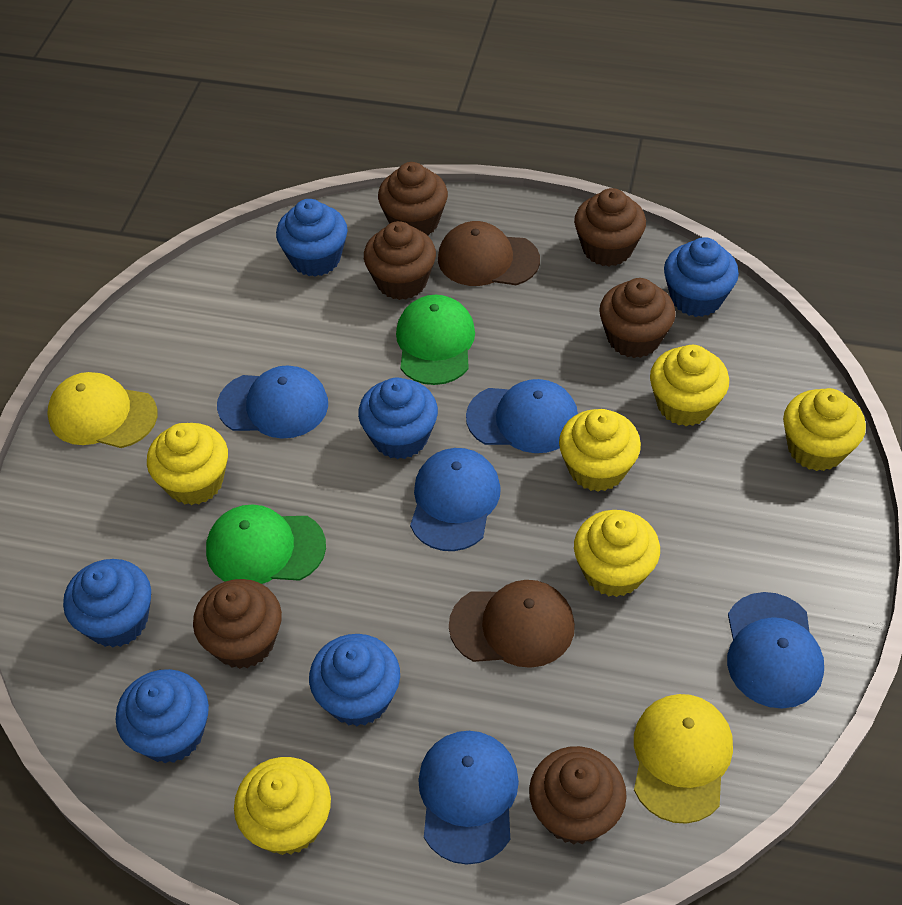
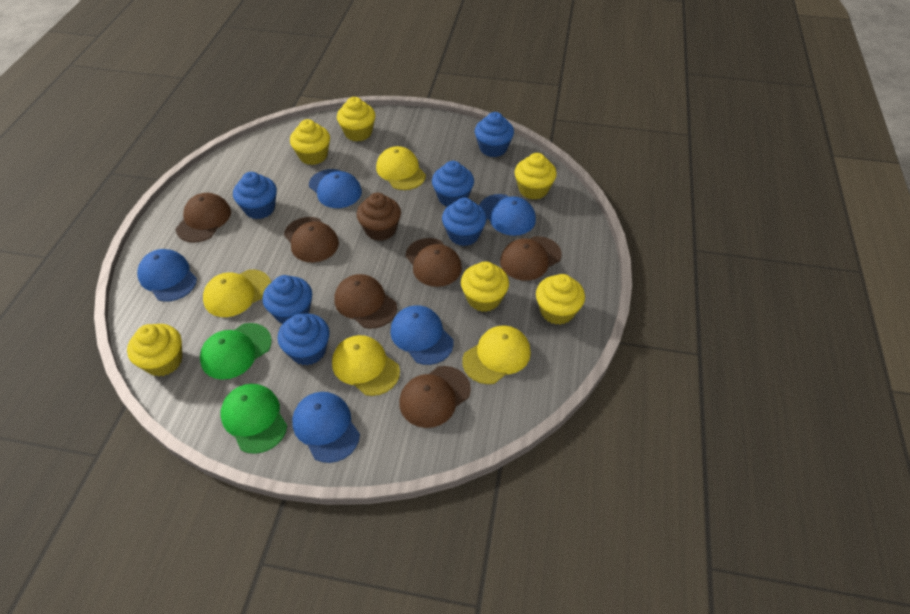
brown cap: 2 -> 6
brown cupcake: 6 -> 1
yellow cap: 2 -> 4

